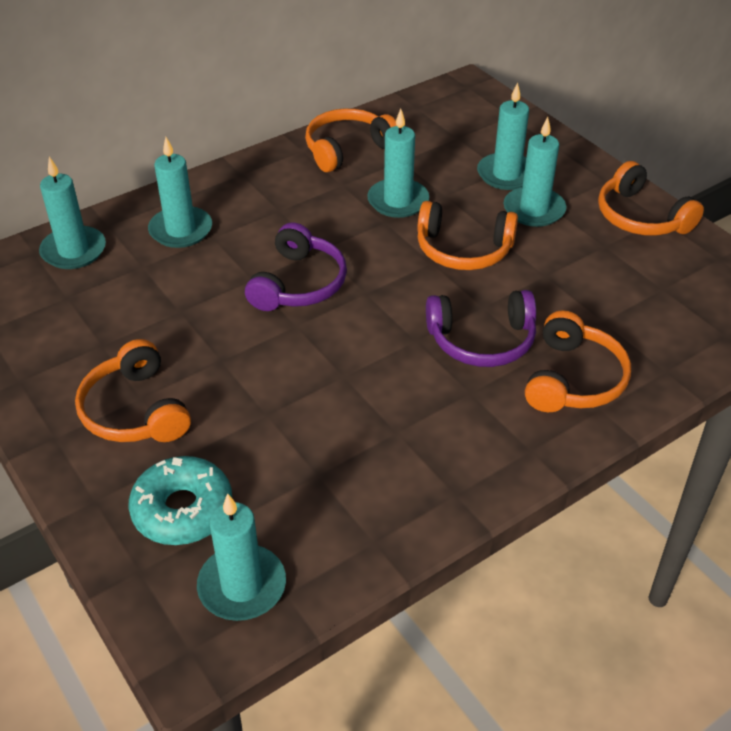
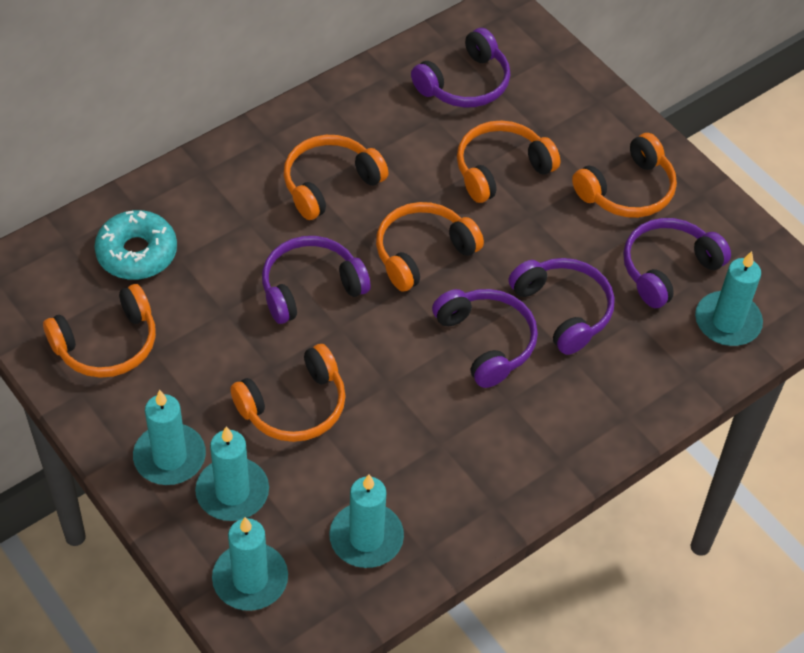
orange headphones: 5 -> 6
purple headphones: 2 -> 5
turquoise candle: 6 -> 5

